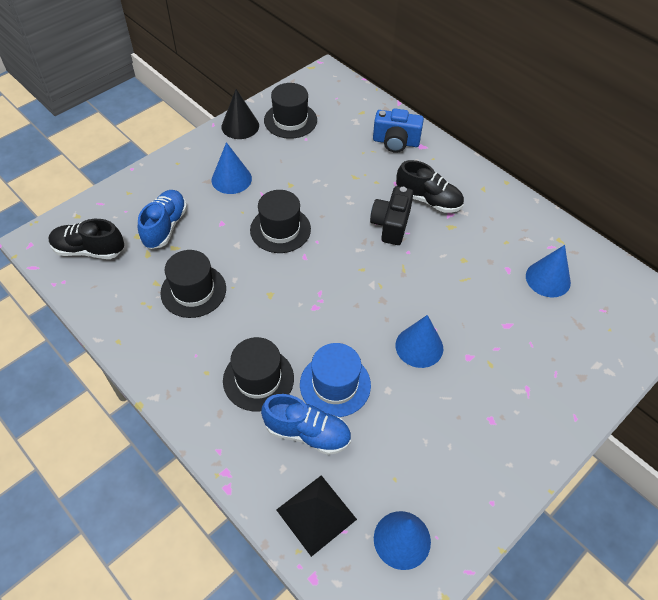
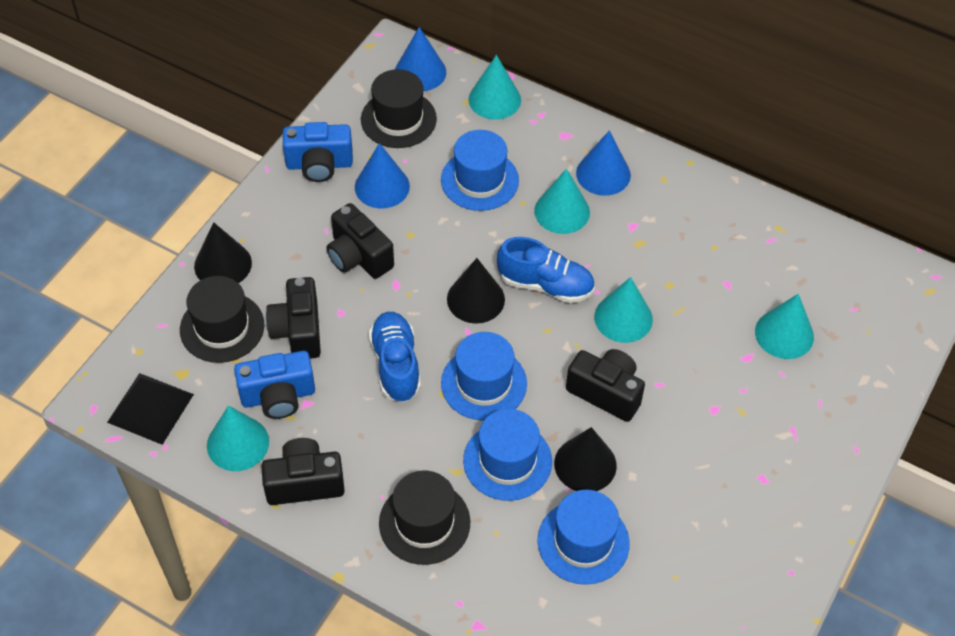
black camera: 1 -> 4
black cone: 1 -> 3
black hat: 4 -> 3
black shoe: 2 -> 0
blue camera: 1 -> 2
blue cone: 4 -> 3
blue hat: 1 -> 4
turquoise cone: 0 -> 5

